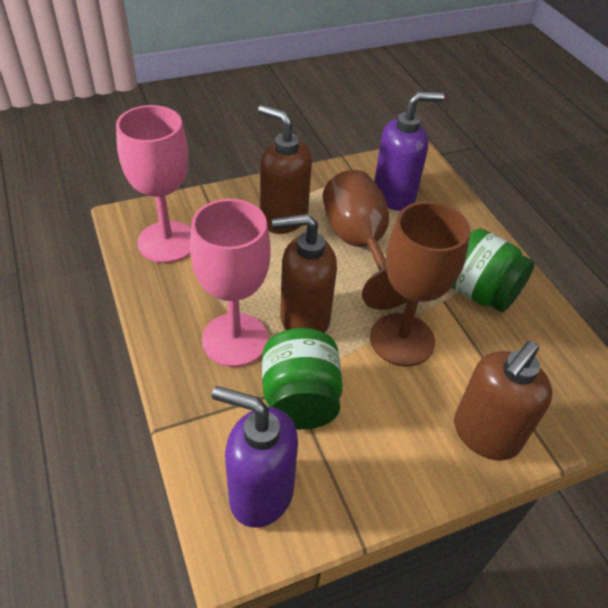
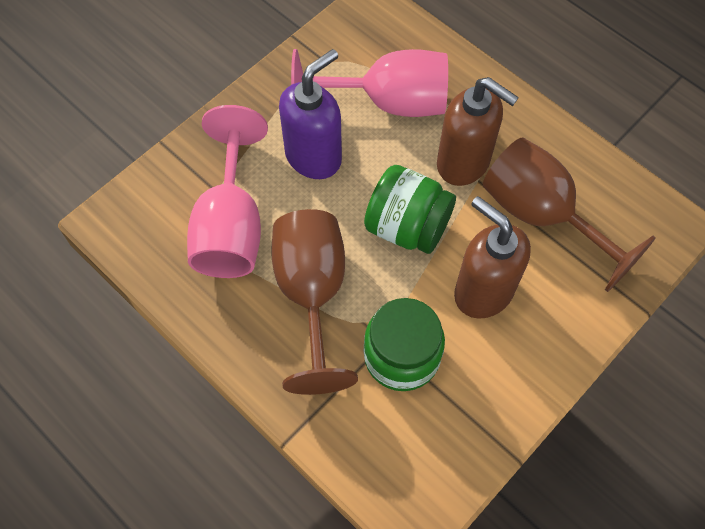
brown soap dispenser: 3 -> 2
purple soap dispenser: 2 -> 1

